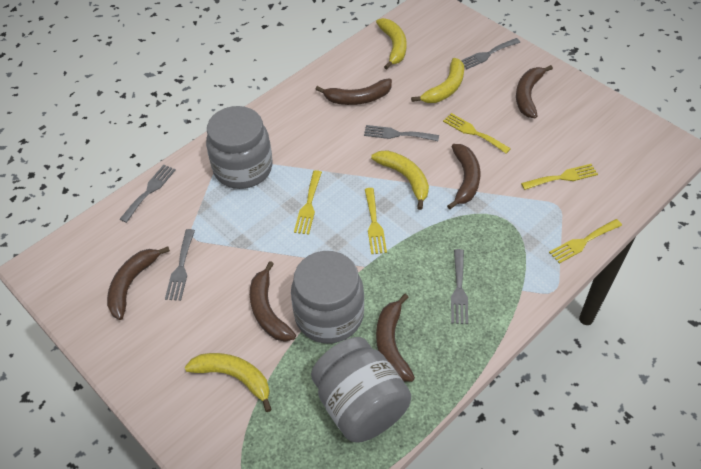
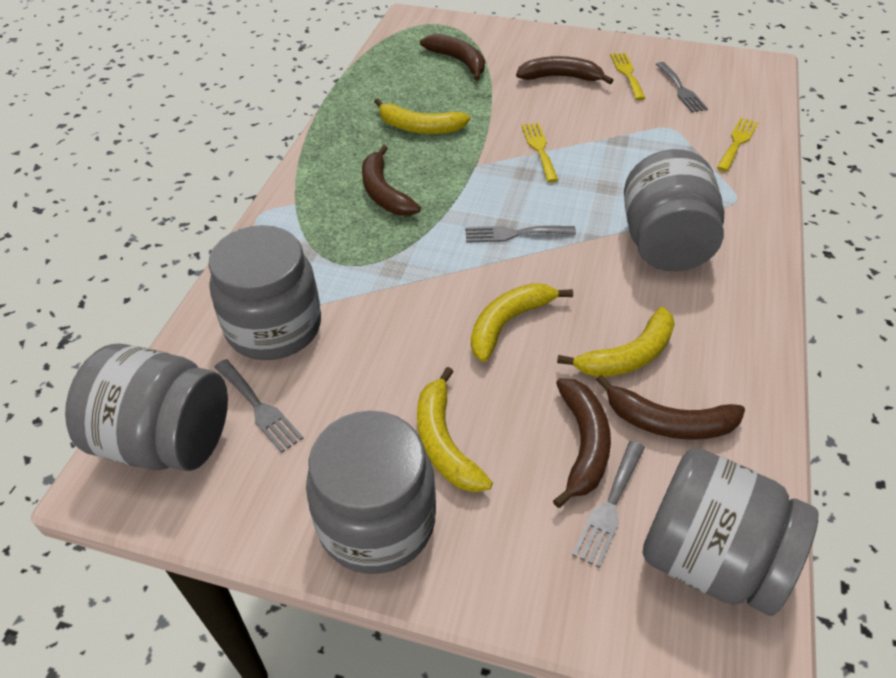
brown banana: 6 -> 5
grey fork: 5 -> 4
grey jar: 3 -> 5
yellow fork: 5 -> 3

